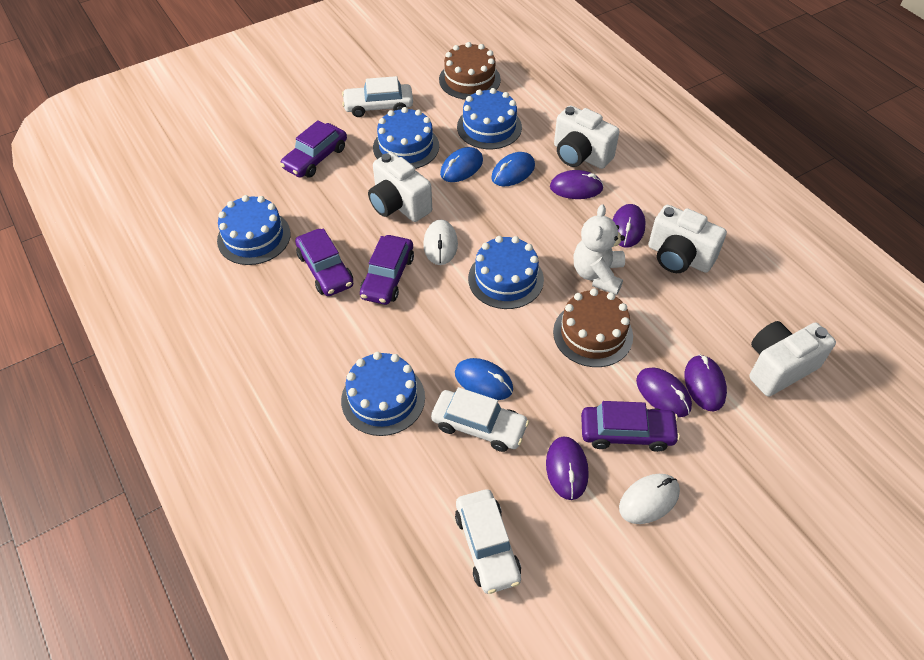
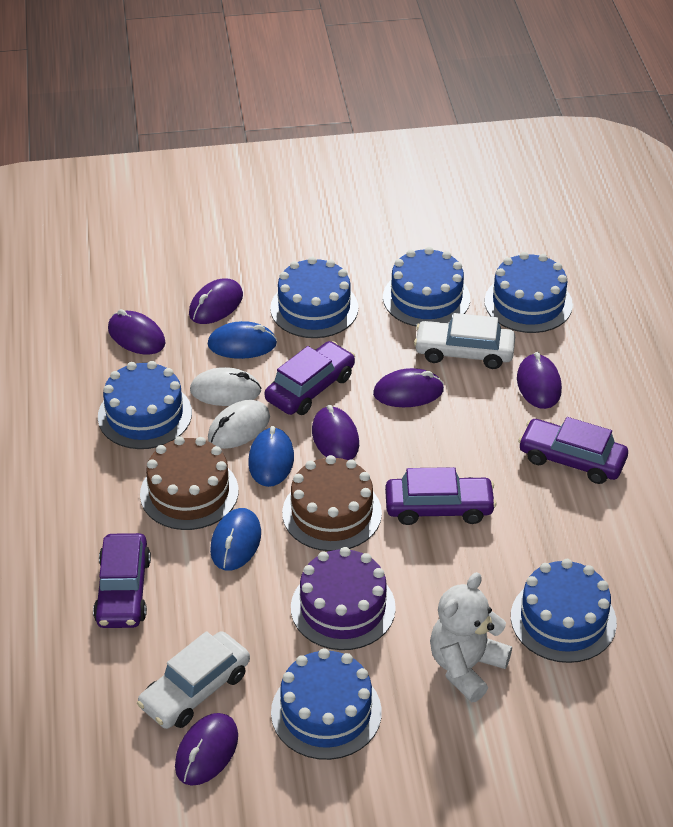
blue cake: 5 -> 6
purple cake: 0 -> 1
purple mouse: 5 -> 6
white camera: 4 -> 0
white car: 3 -> 2

